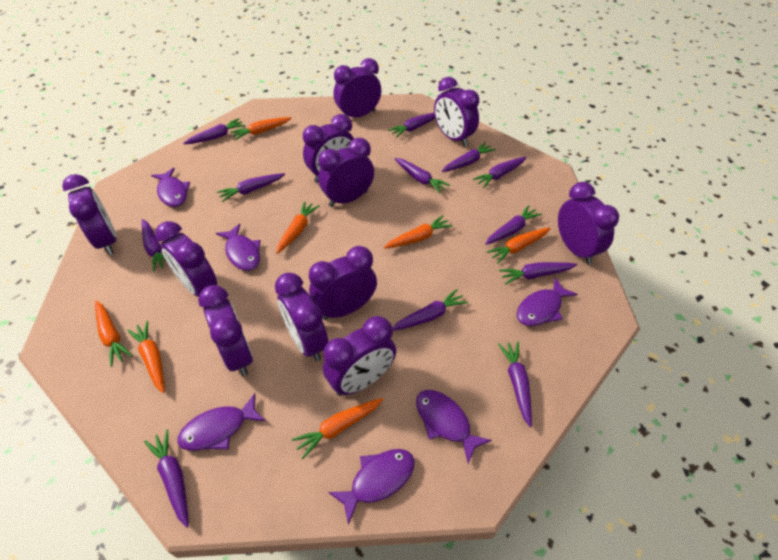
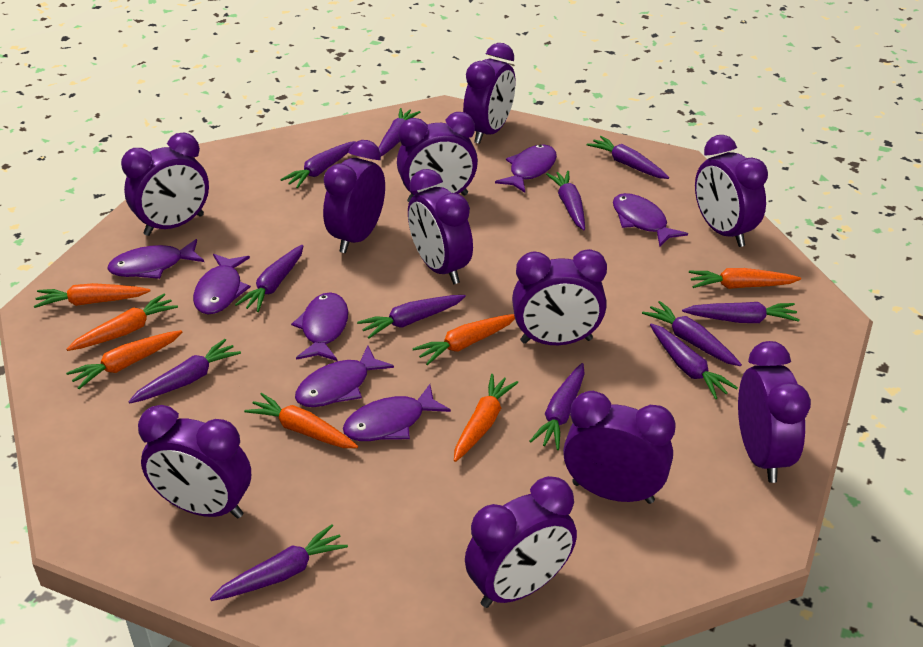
purple fish: 6 -> 7

